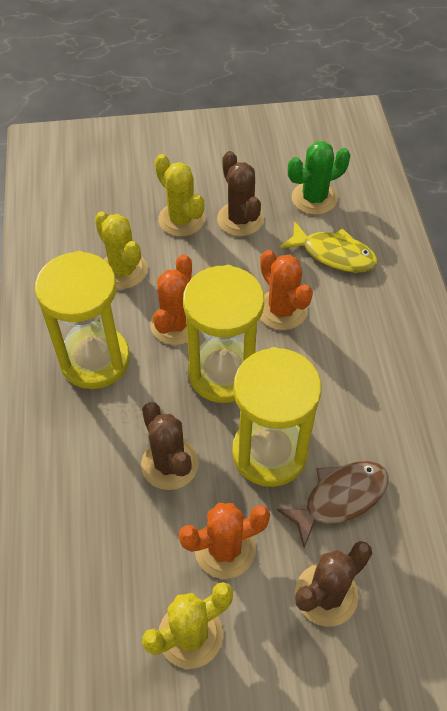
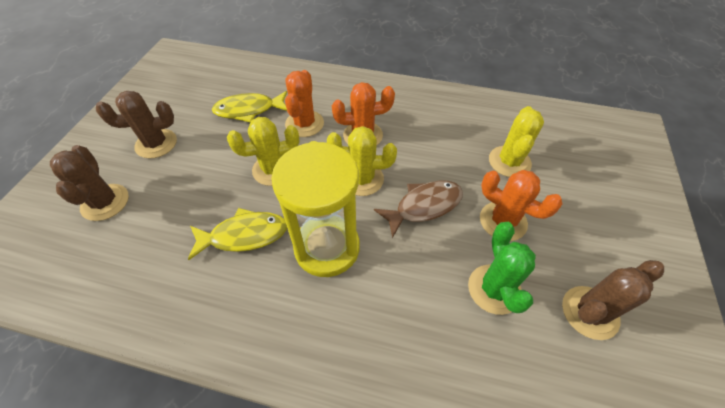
yellow fish: 1 -> 2
yellow hourglass: 3 -> 1

